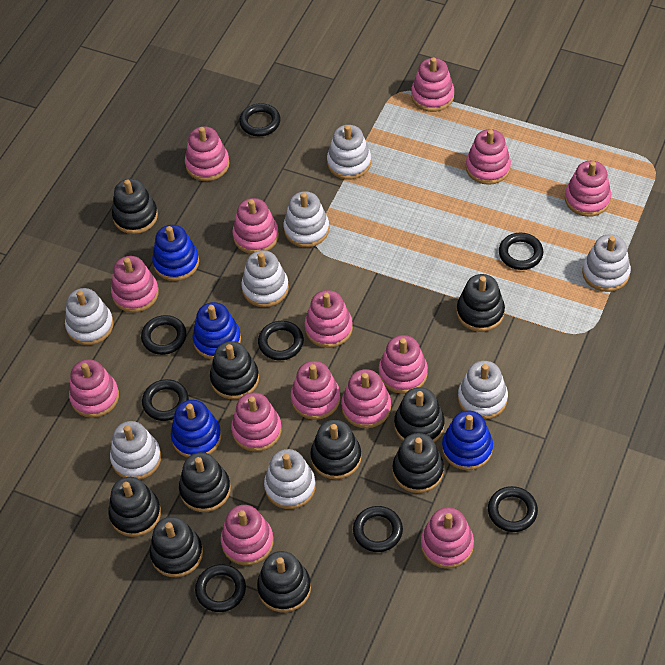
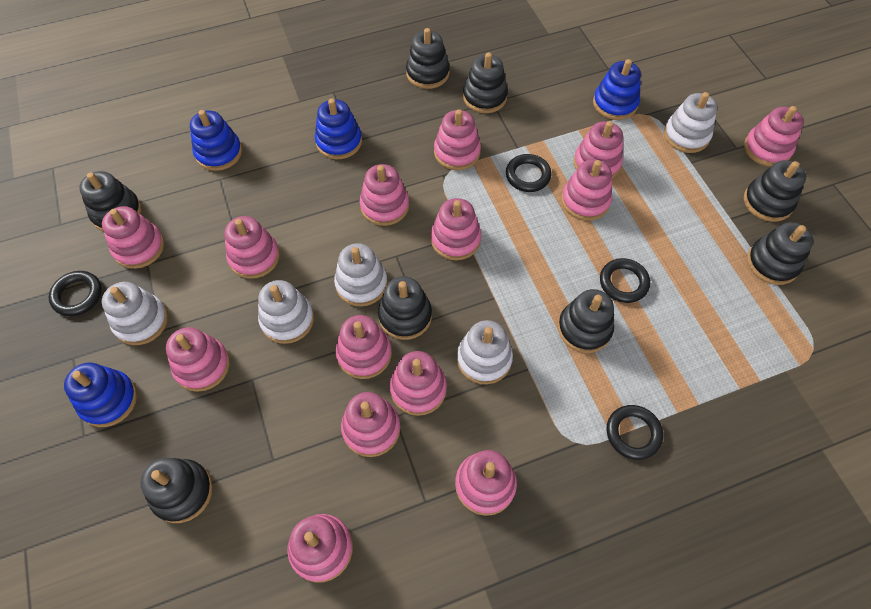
black ring: 8 -> 4
black stacking toy: 10 -> 8
white stacking toy: 8 -> 5

